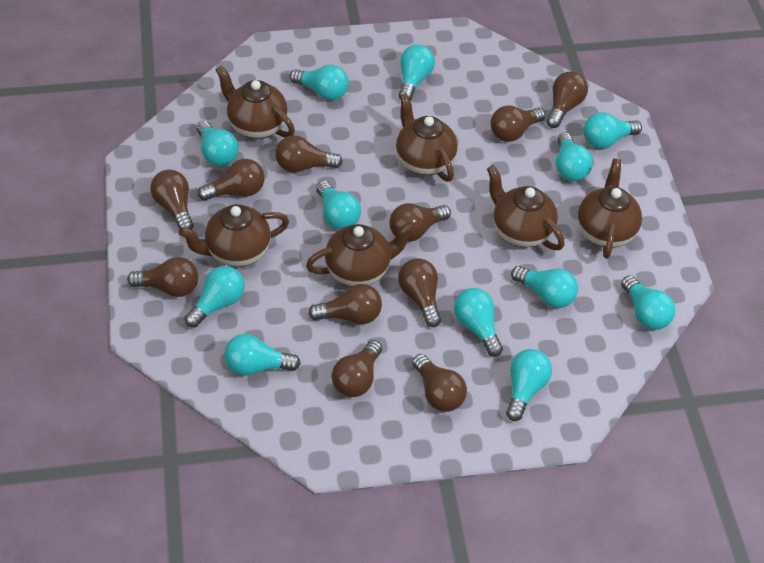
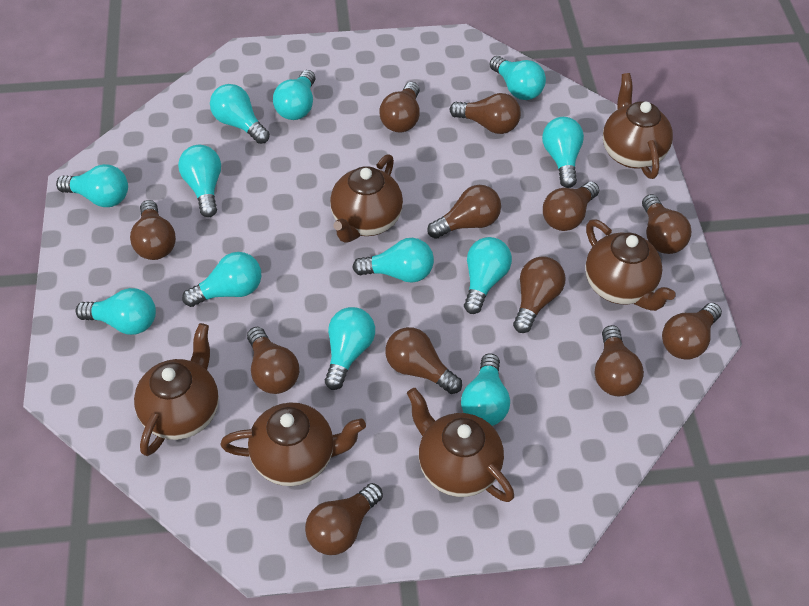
brown light bulb: 11 -> 12

